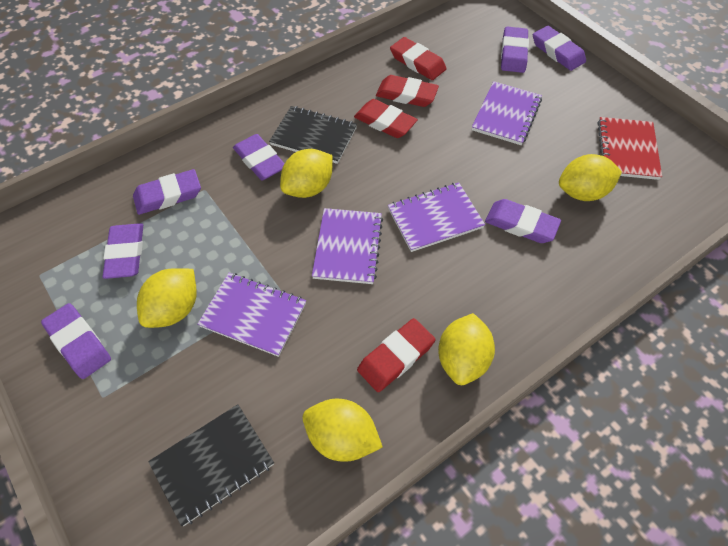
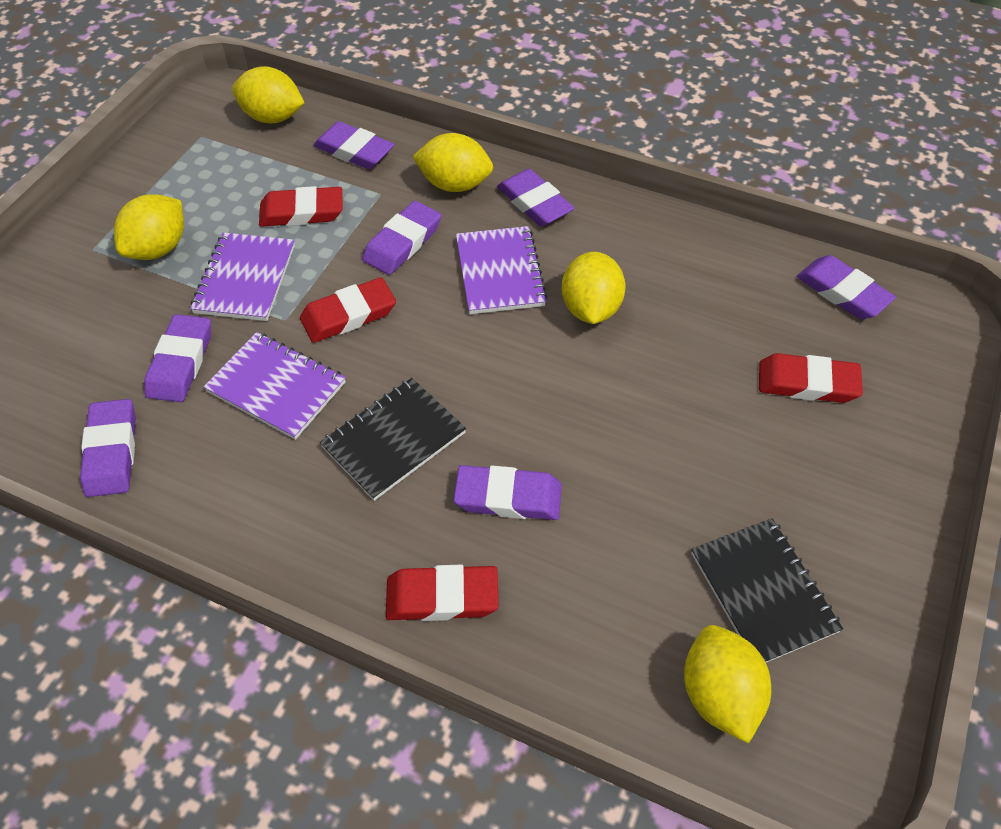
purple notebook: 4 -> 3
red notebook: 1 -> 0

